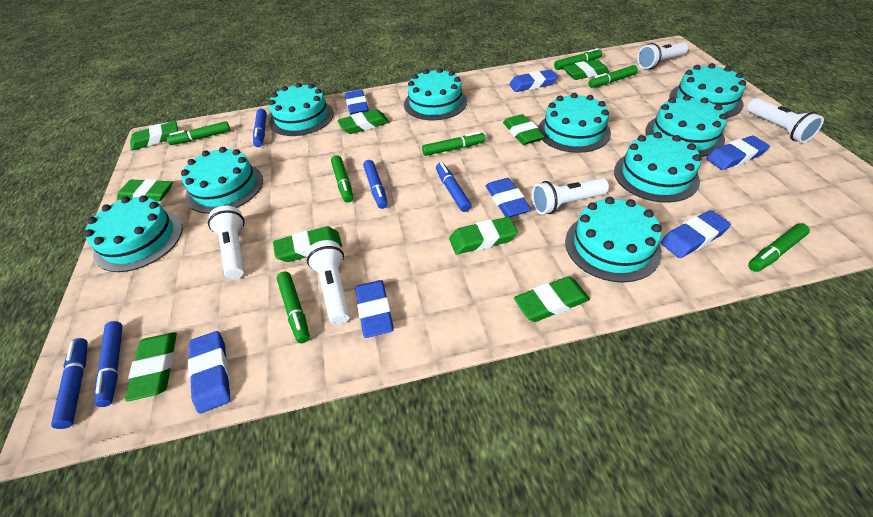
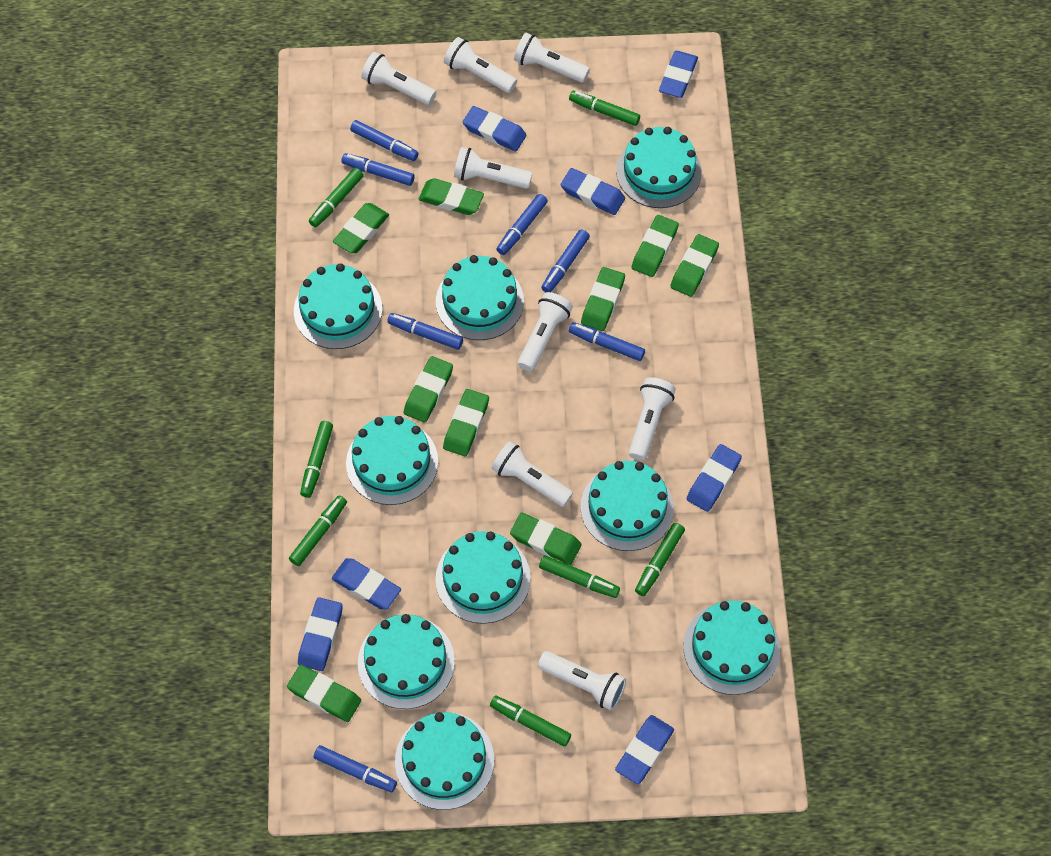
blue marker: 5 -> 7
white flashlight: 5 -> 8

